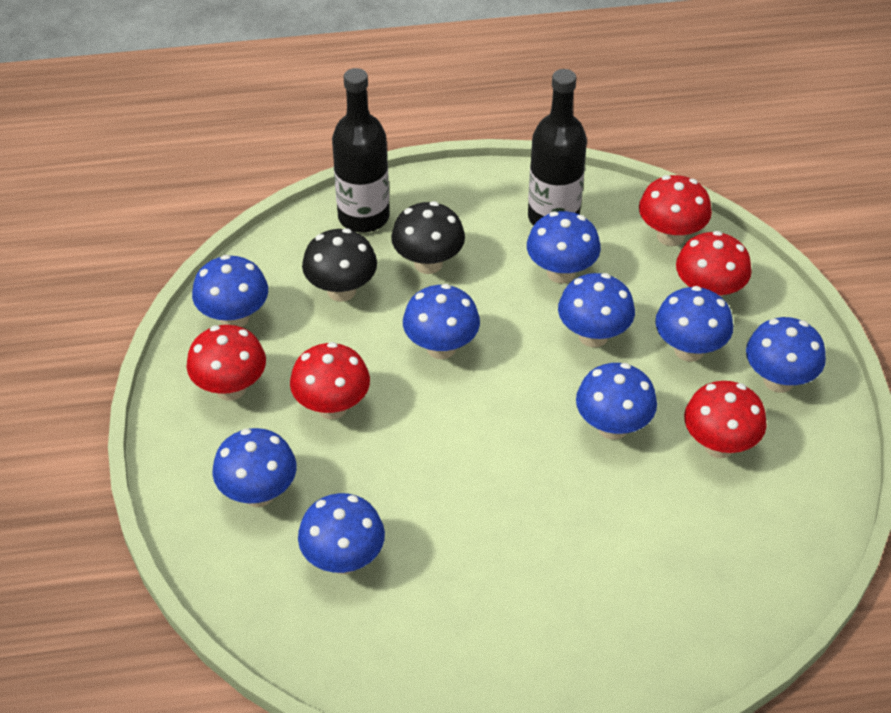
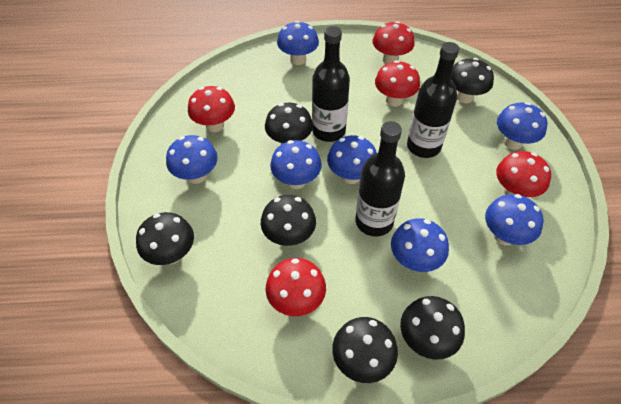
black bottle: 2 -> 3
black mushroom: 2 -> 6
blue mushroom: 9 -> 7

